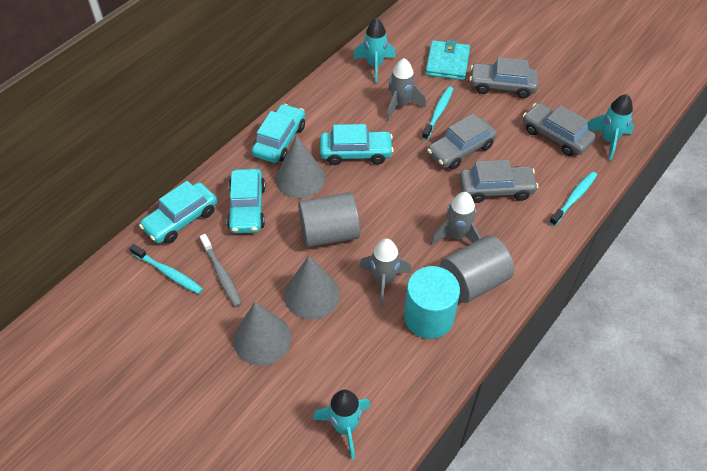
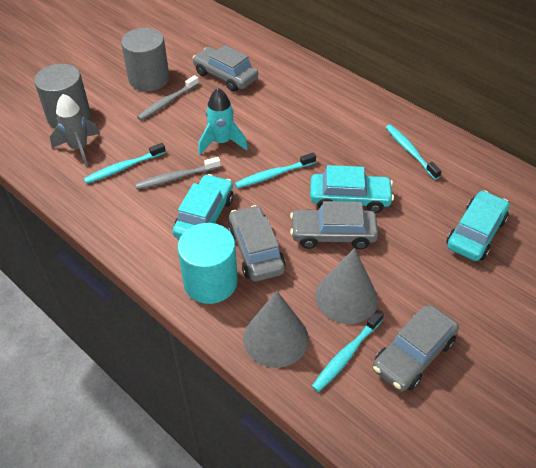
grey cone: 3 -> 2
grey rocket: 3 -> 1
grey toothbrush: 1 -> 2
turquoise car: 4 -> 3
turquoise rocket: 3 -> 1
turquoise toothbrush: 3 -> 4
turquoise wallet: 1 -> 0

